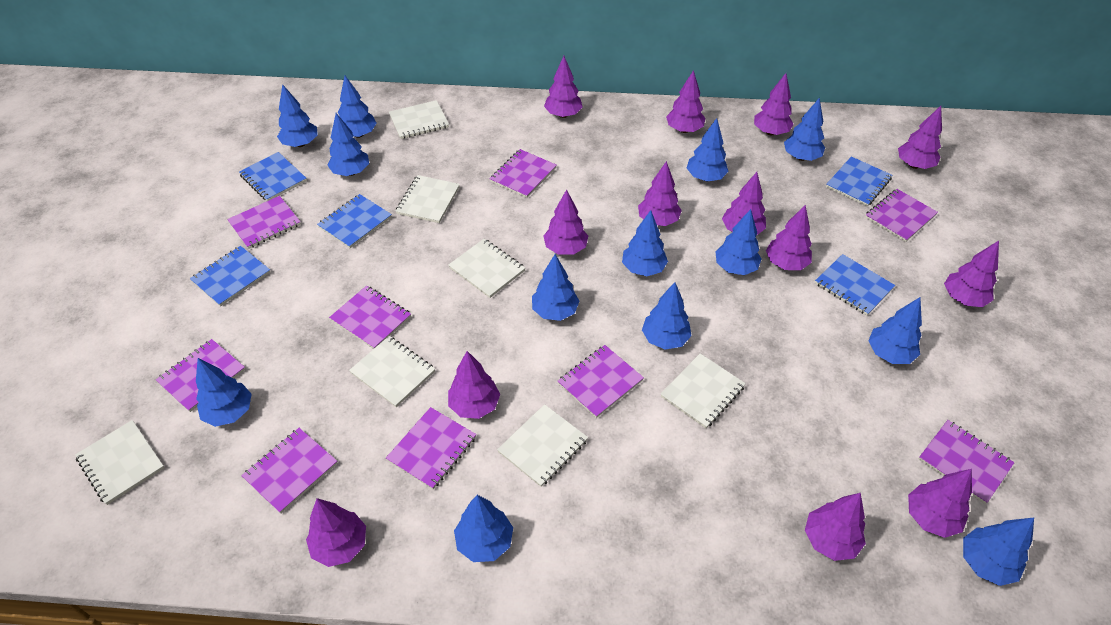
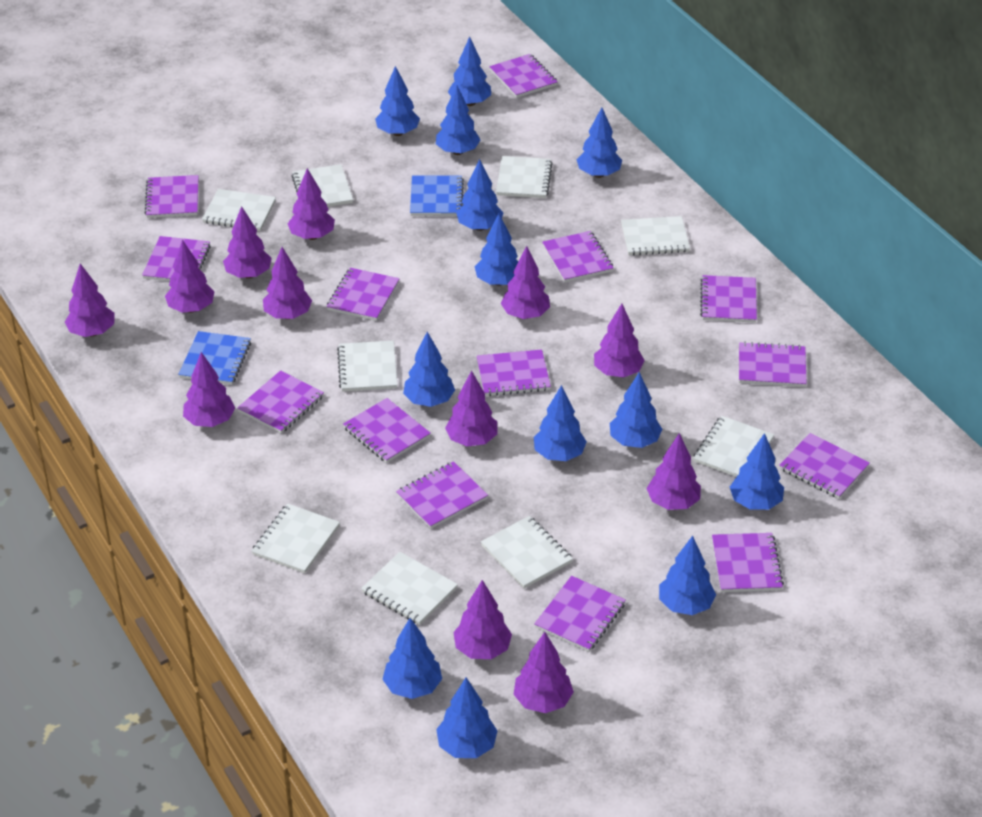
blue notebook: 5 -> 2
purple notebook: 9 -> 14
purple tree: 13 -> 12
white notebook: 7 -> 9

